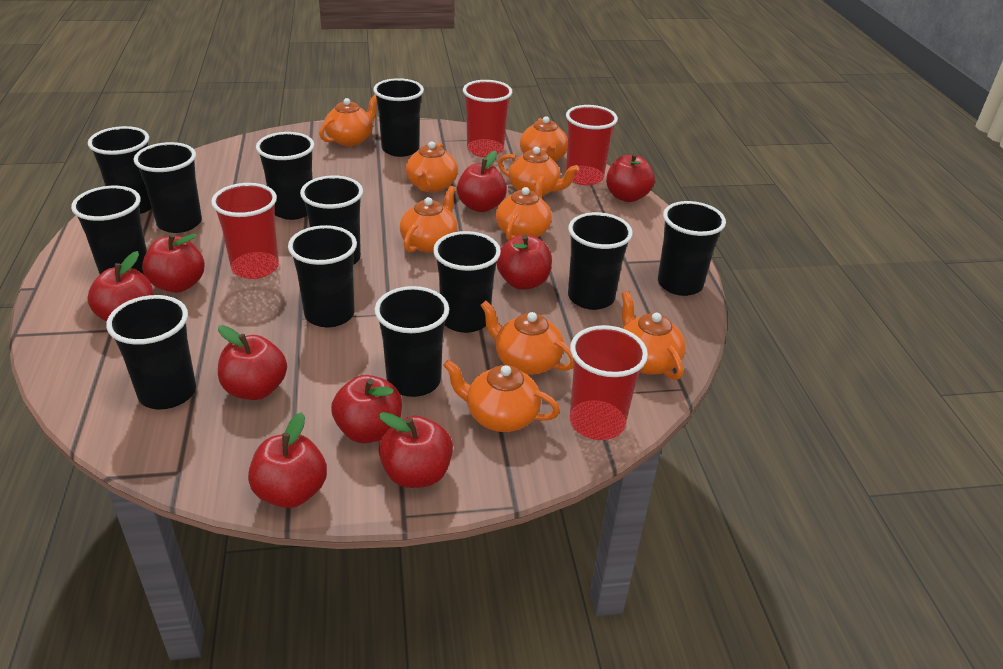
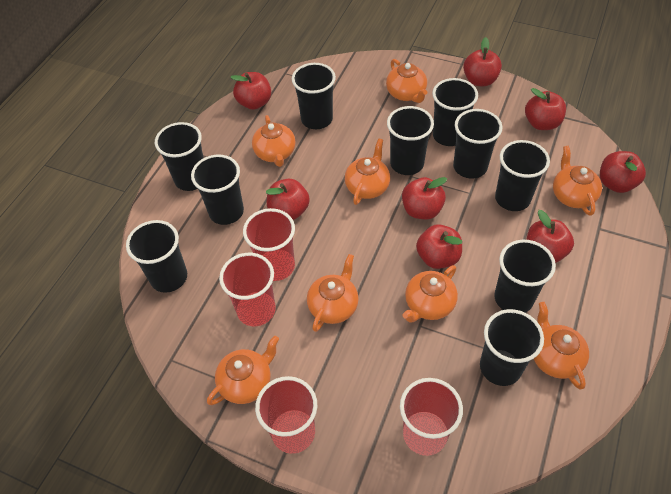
black cup: 12 -> 10
orange teapot: 9 -> 8
red apple: 9 -> 8

